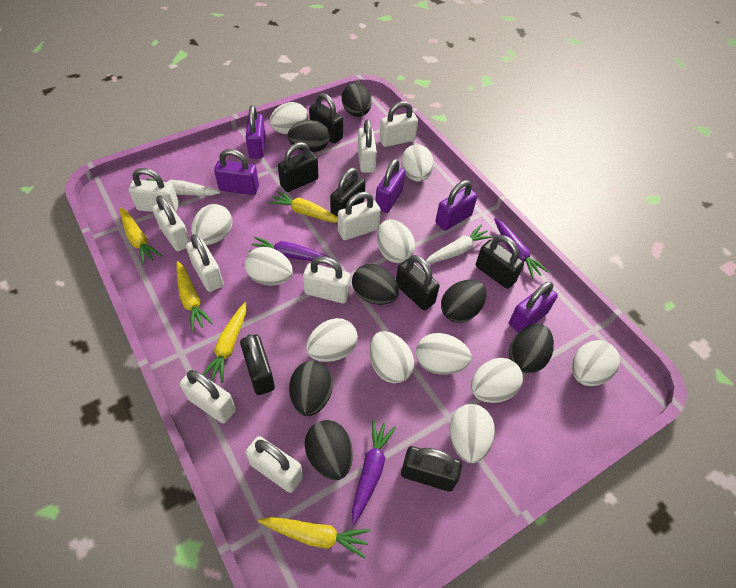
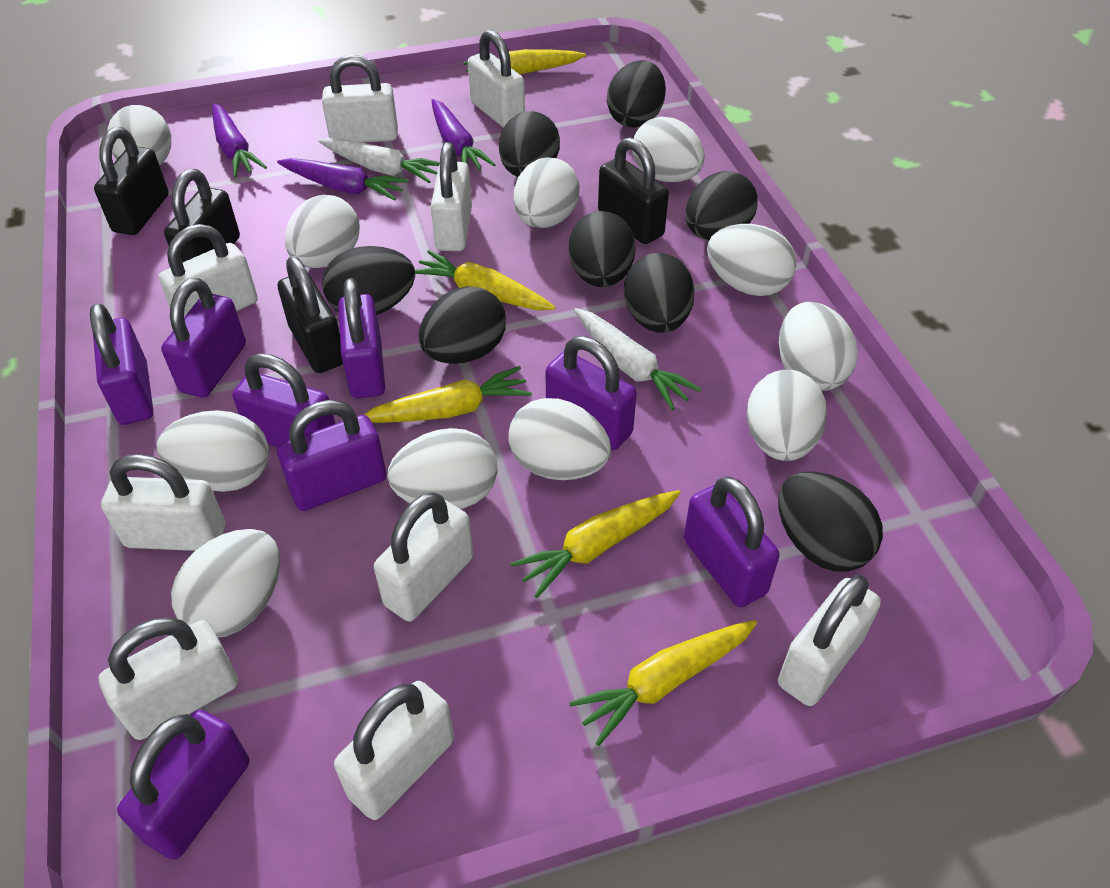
black egg: 7 -> 8
black padlock: 7 -> 4
purple padlock: 5 -> 8

